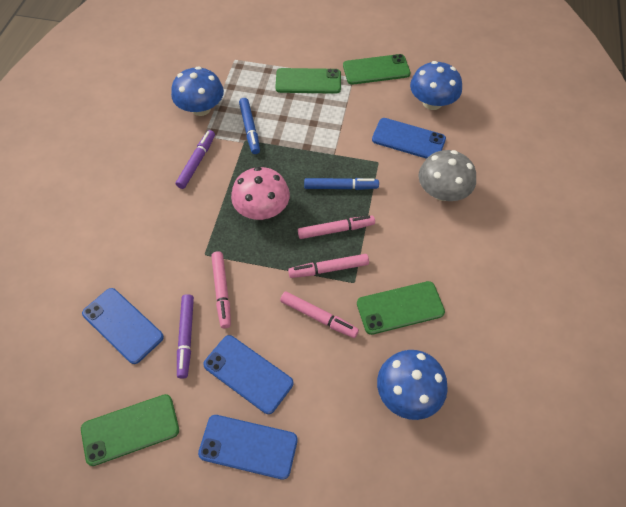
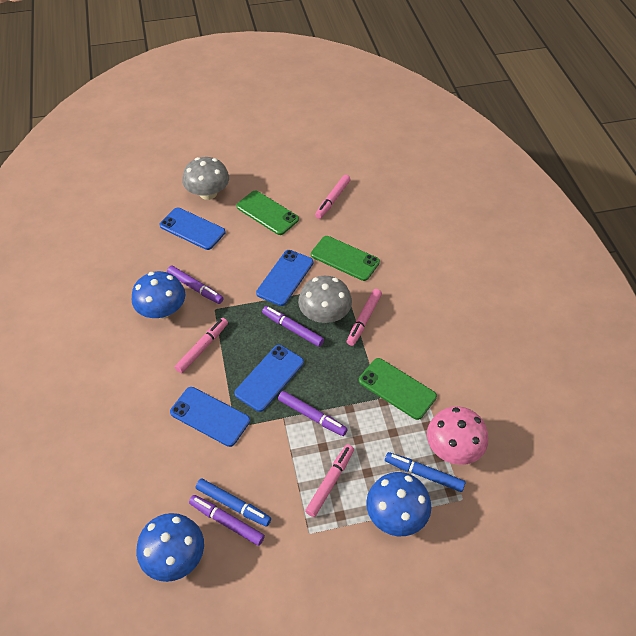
green phone: 4 -> 3
grey mushroom: 1 -> 2
purple marker: 2 -> 4

